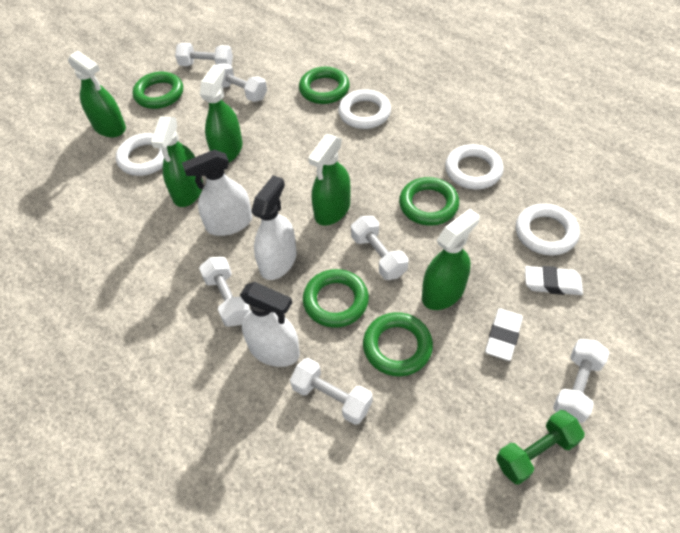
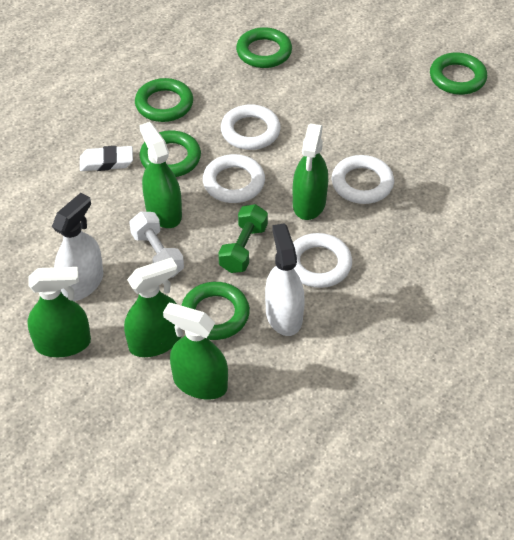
white dumbbell: 6 -> 1
white eraser: 2 -> 1
white spray bottle: 3 -> 2

